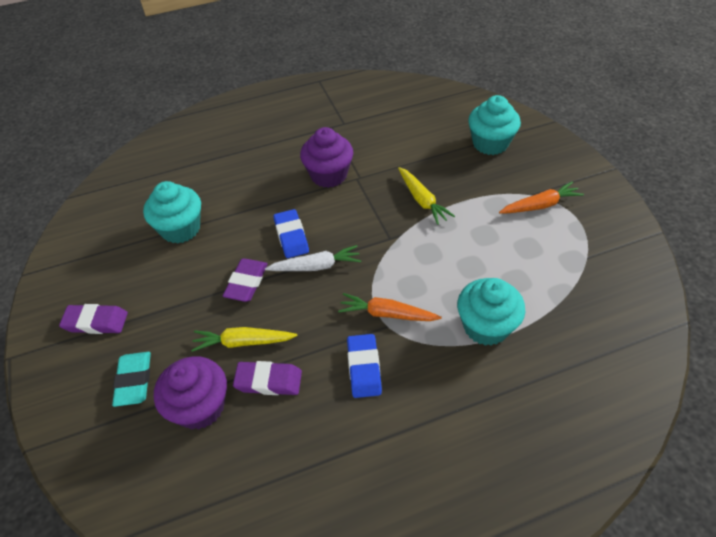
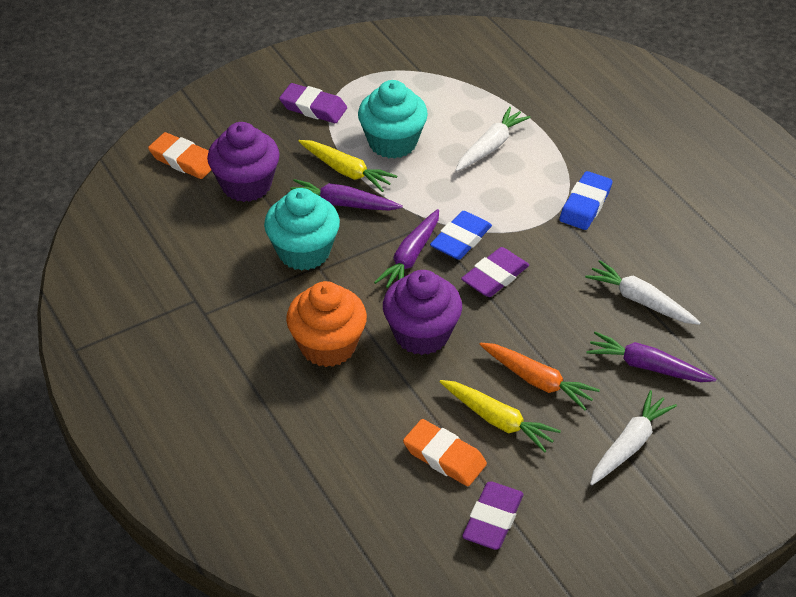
orange carrot: 2 -> 1
orange cupcake: 0 -> 1
orange eraser: 0 -> 2
purple carrot: 0 -> 3
turquoise cupcake: 3 -> 2
turquoise eraser: 1 -> 0
white carrot: 1 -> 3

